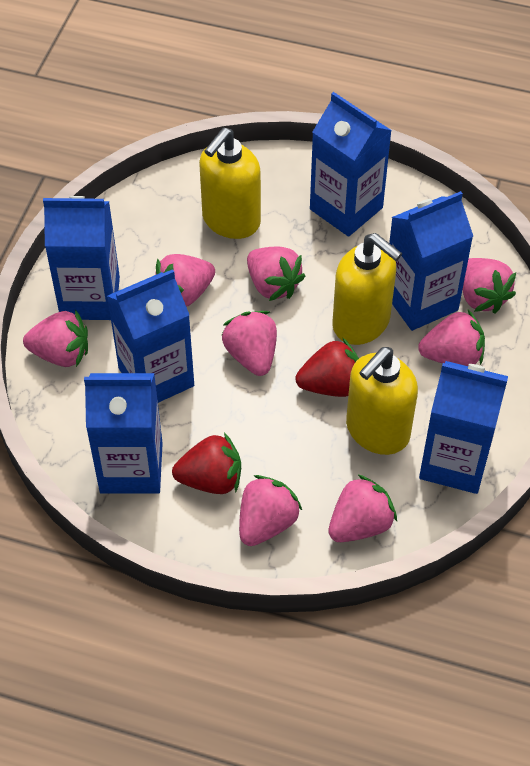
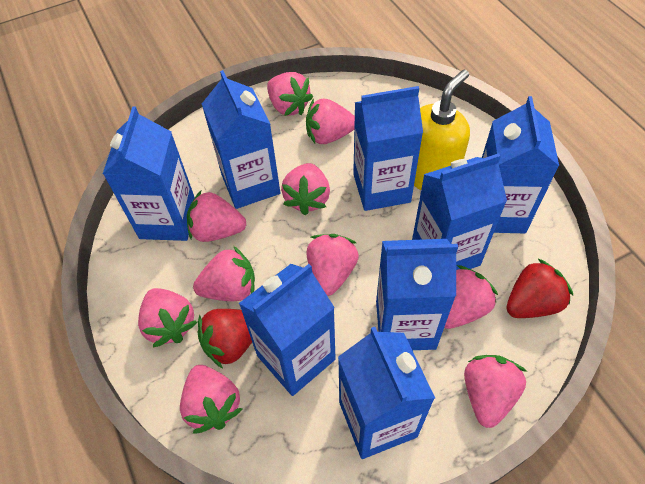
blue carton: 6 -> 8
pink strawberry: 8 -> 10
yellow soap dispenser: 3 -> 1

